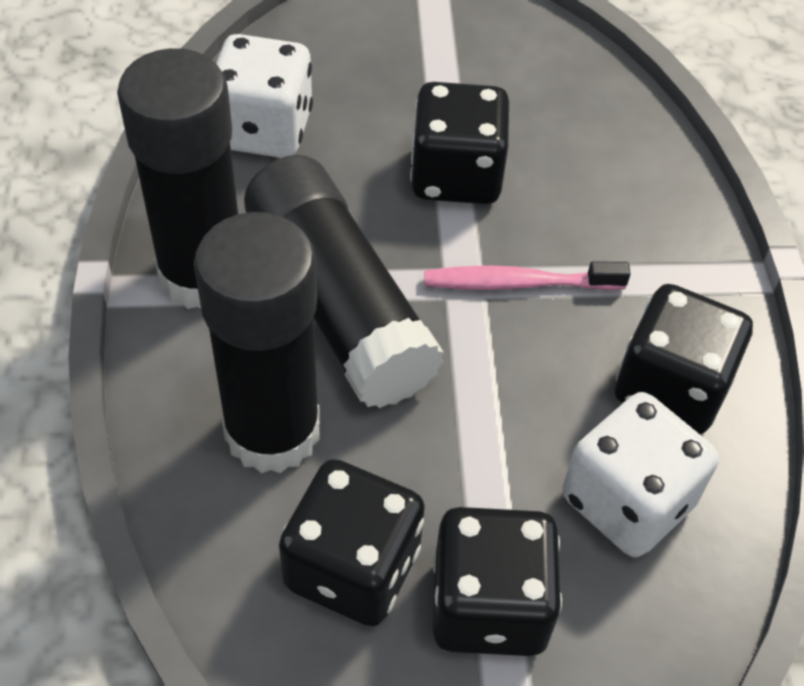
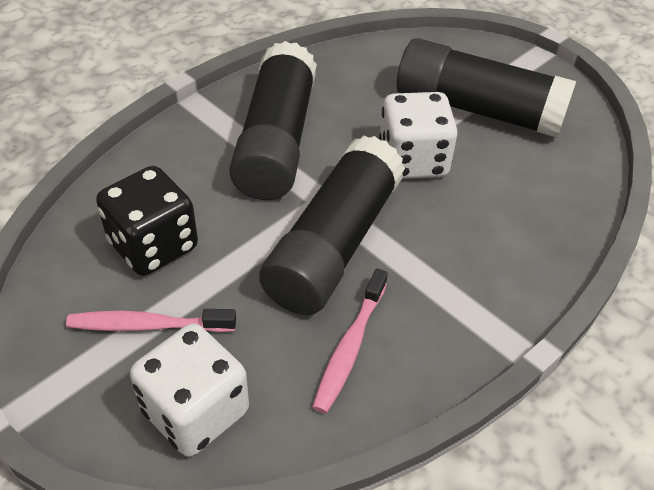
black dice: 4 -> 1
pink toothbrush: 1 -> 2

